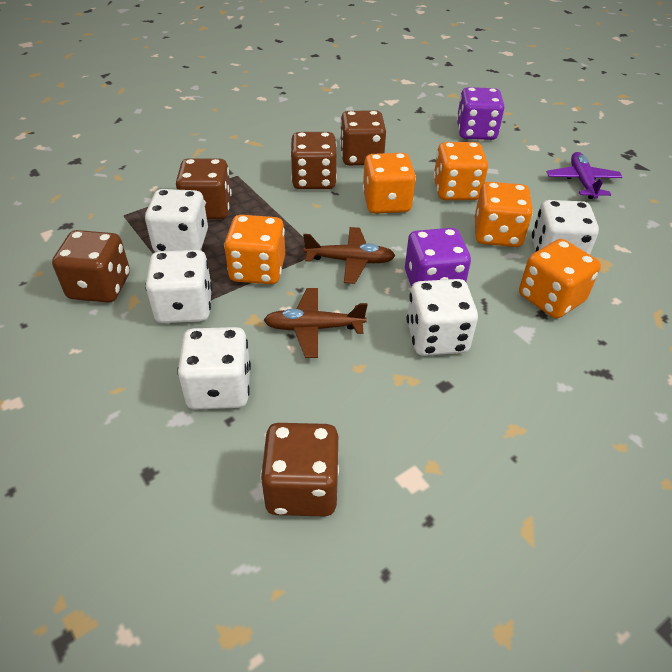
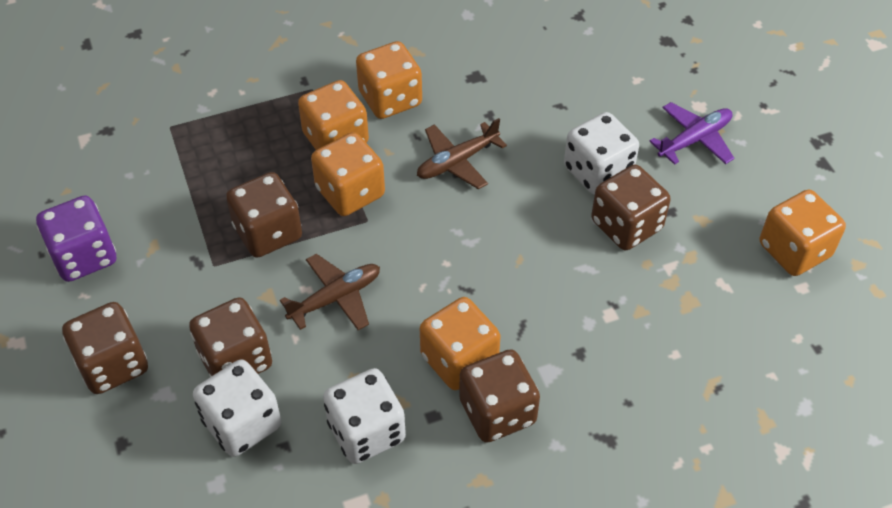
purple dice: 2 -> 1
white dice: 5 -> 3

